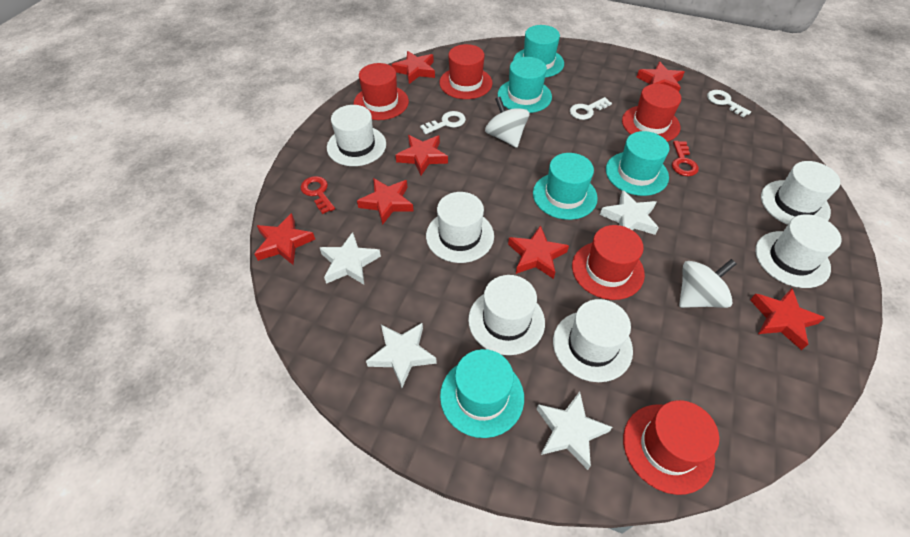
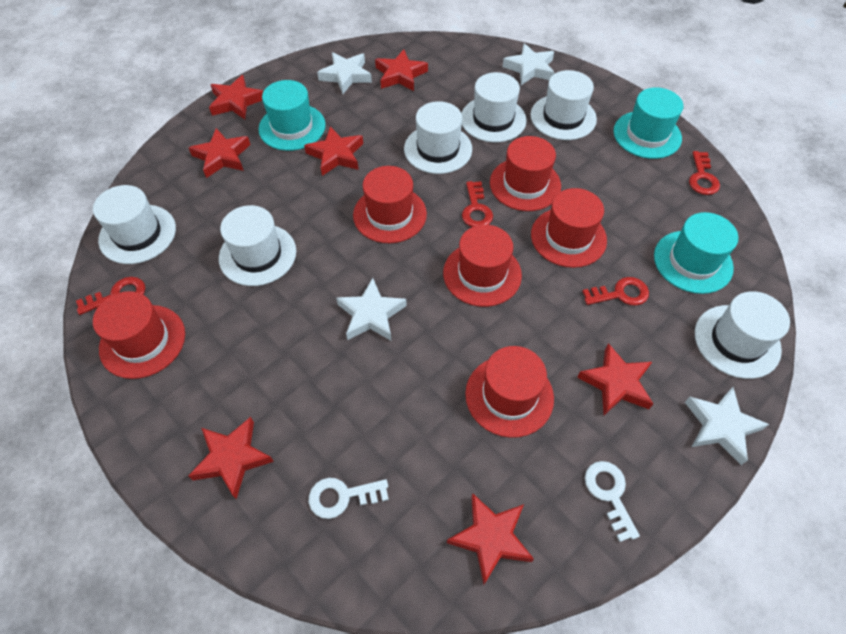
red hat: 5 -> 6
red key: 2 -> 4
turquoise hat: 5 -> 3
white key: 3 -> 2
white spinning top: 2 -> 0

